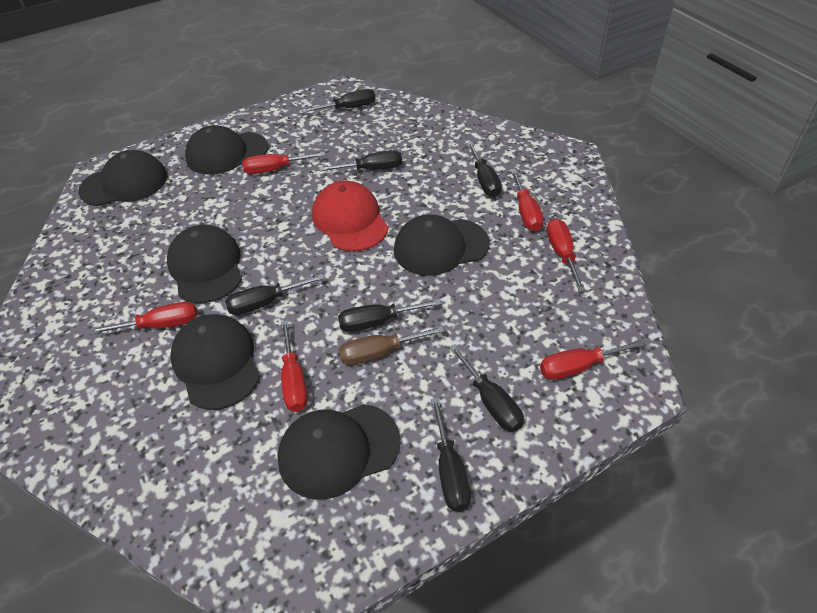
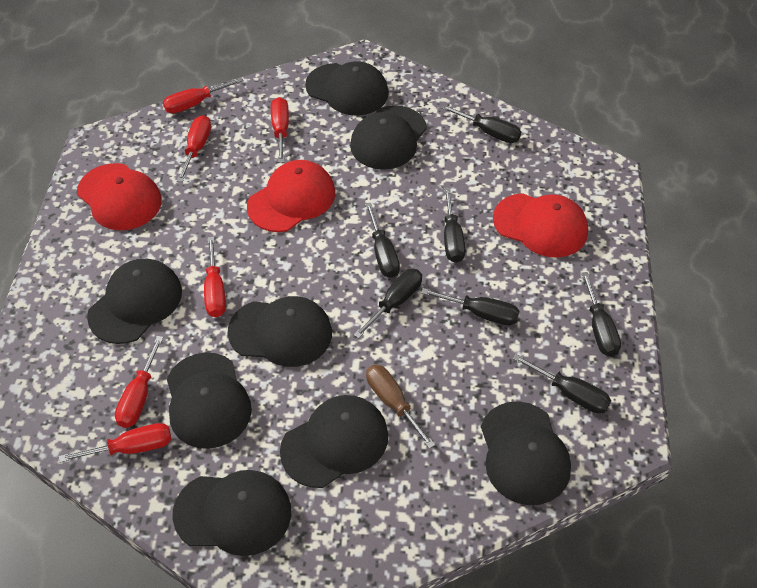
black cap: 6 -> 8
red cap: 1 -> 3

